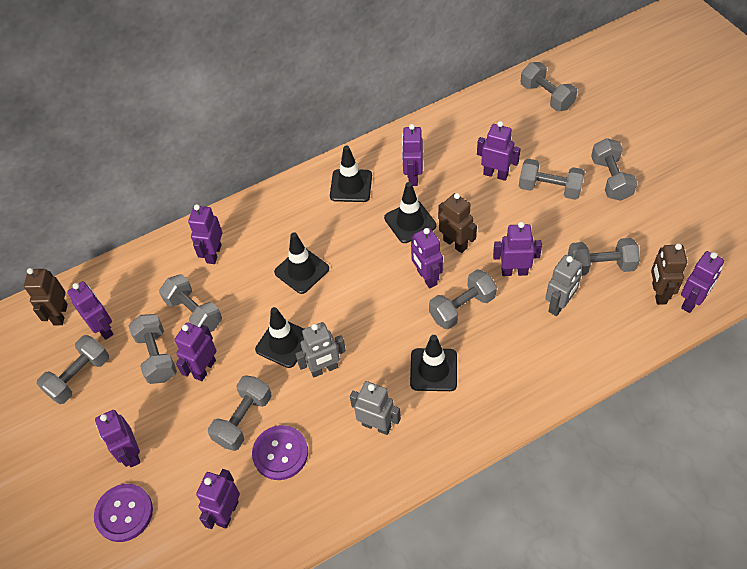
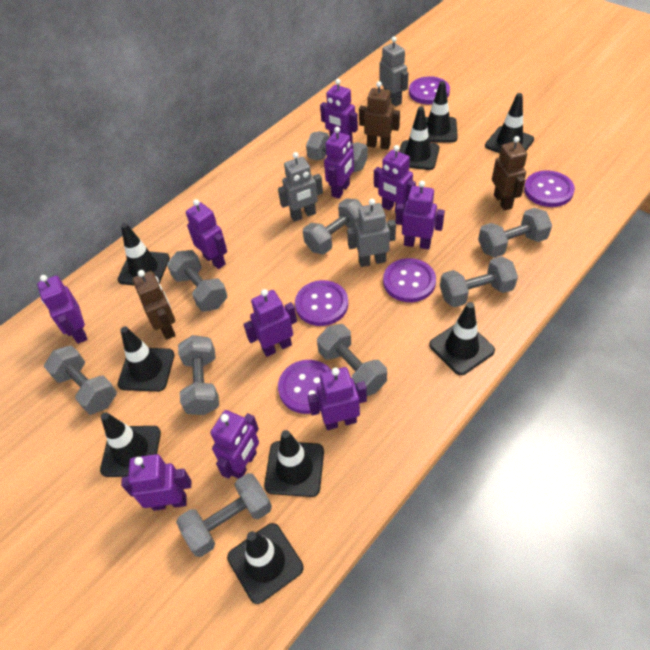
black traffic cone: 5 -> 9
purple button: 2 -> 5

